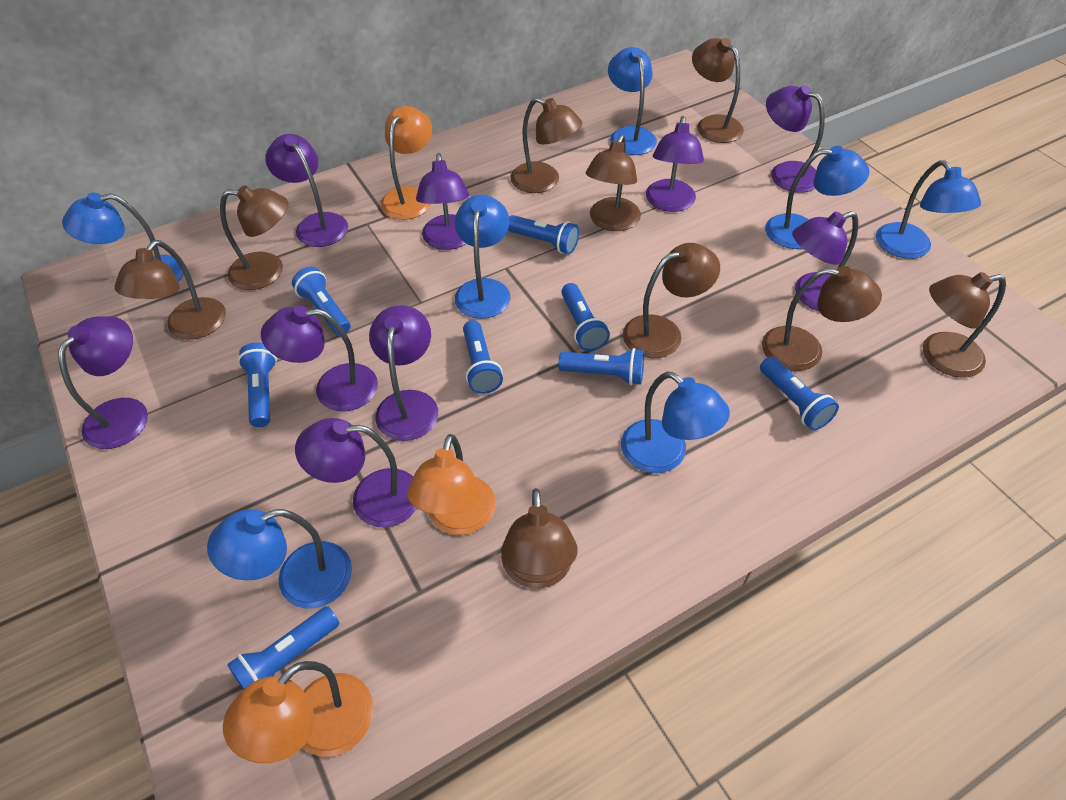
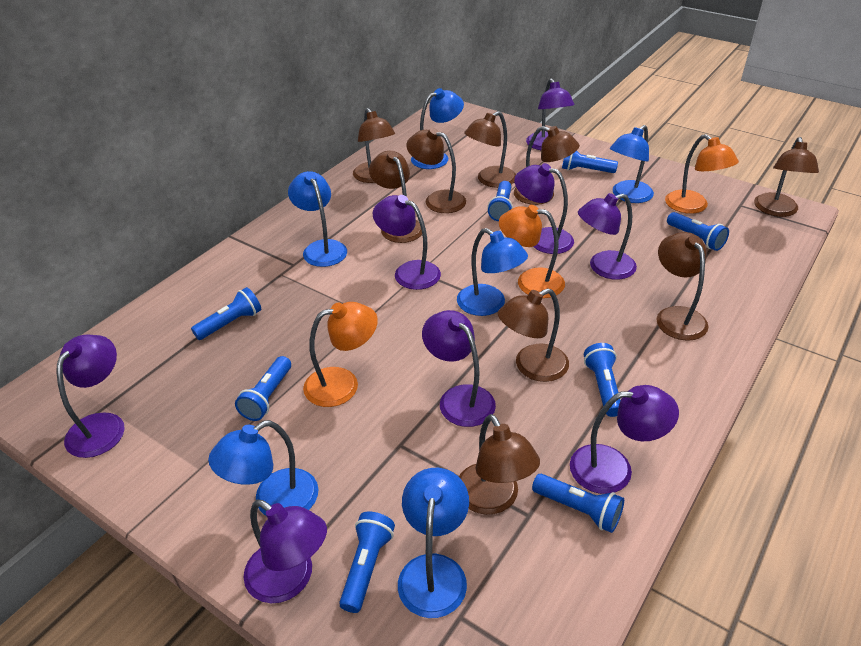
blue lamp: 7 -> 6
purple lamp: 9 -> 8

